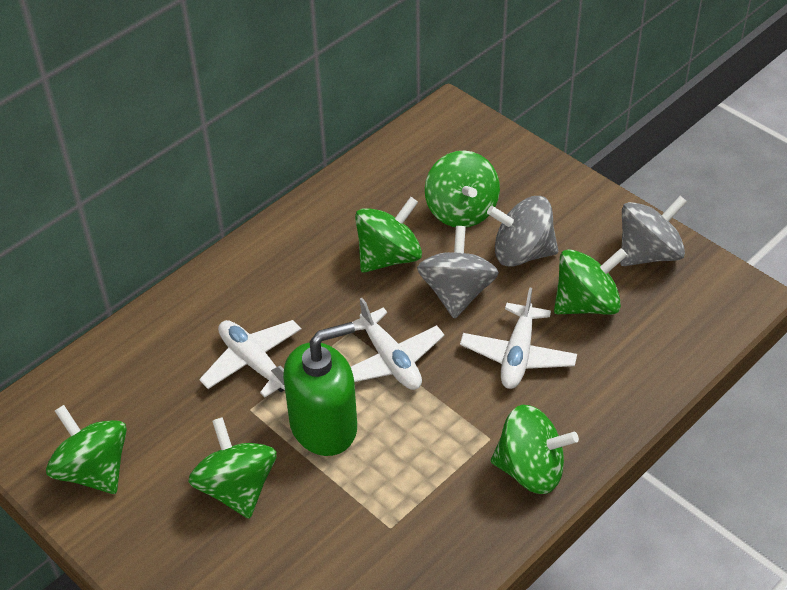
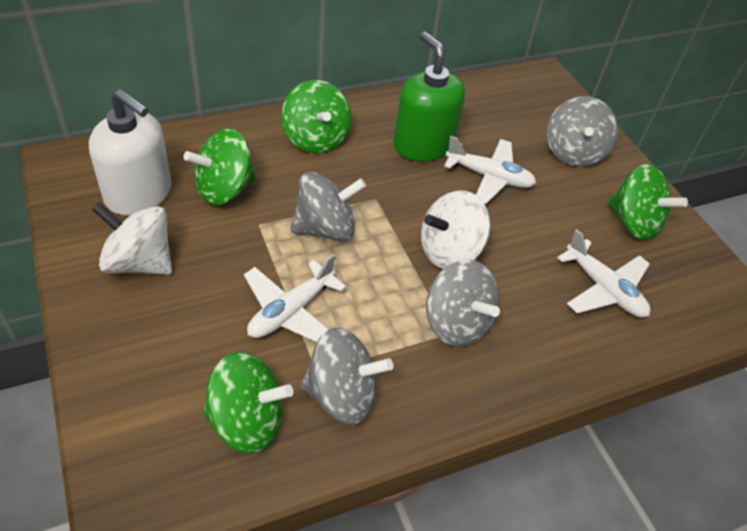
green spinning top: 6 -> 4
grey spinning top: 3 -> 4
white soap dispenser: 0 -> 1
white spinning top: 0 -> 2

